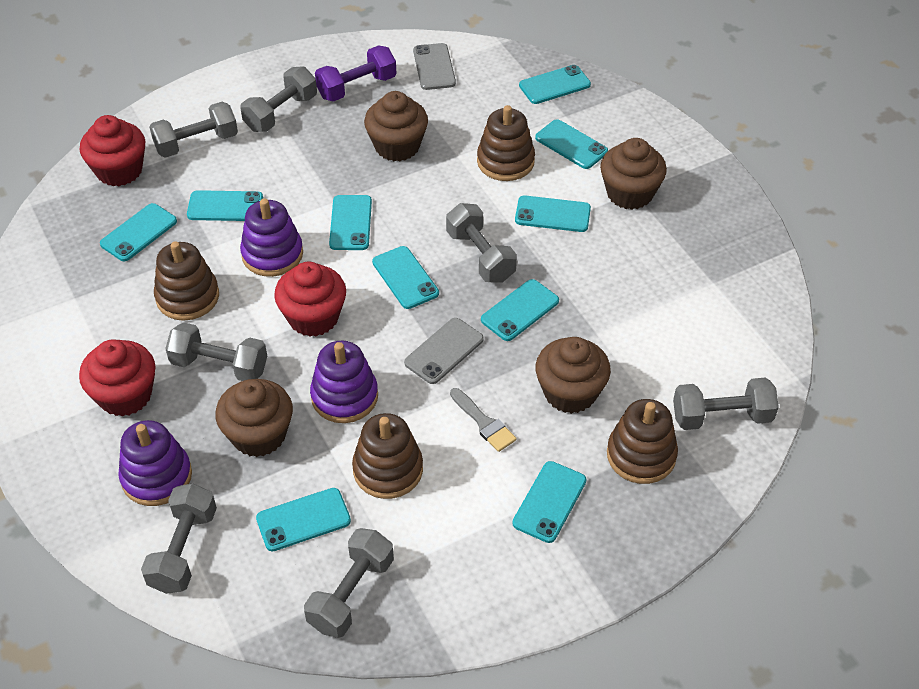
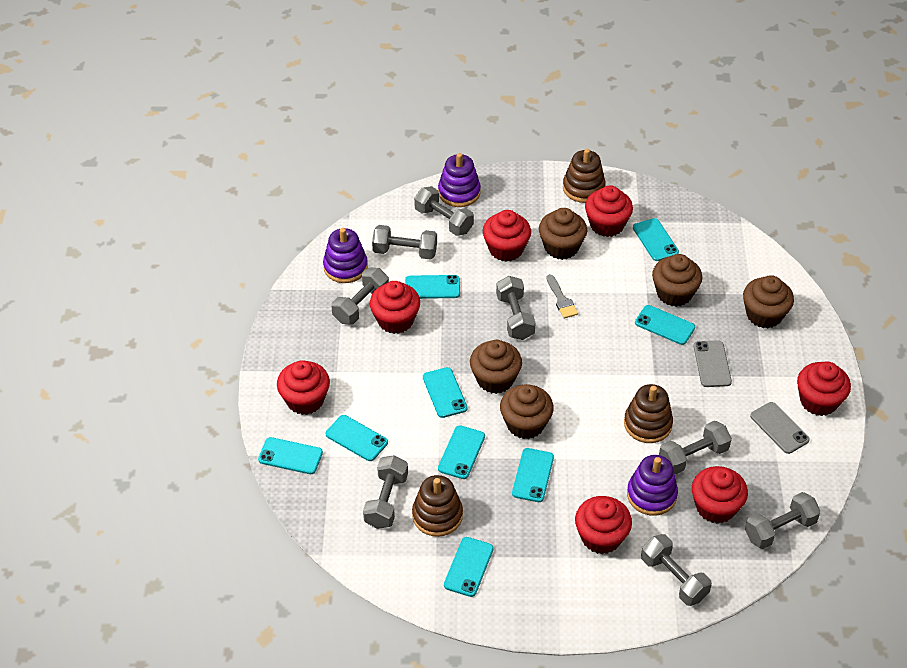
brown cupcake: 4 -> 5
brown stacking toy: 4 -> 3
grey dumbbell: 7 -> 8
purple dumbbell: 1 -> 0
red cupcake: 3 -> 7
turquoise phone: 10 -> 9

